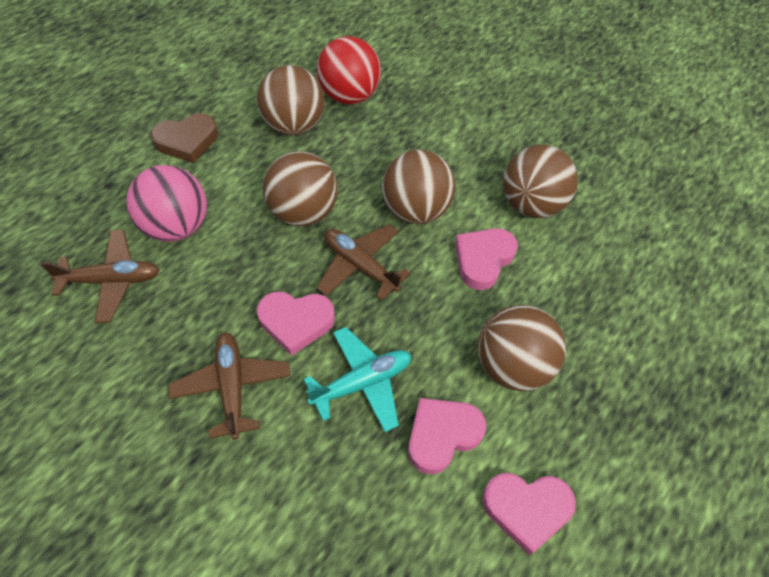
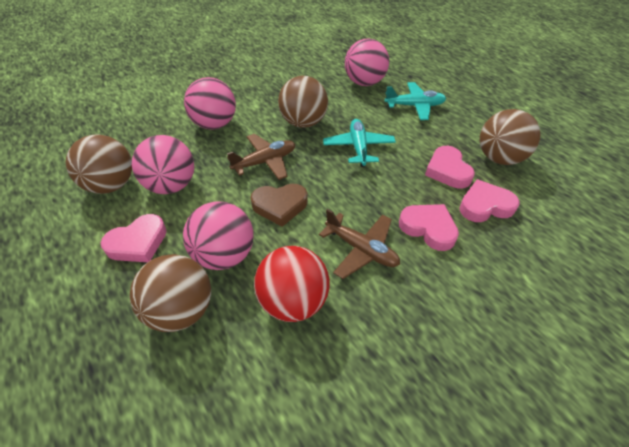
brown ball: 5 -> 4
brown plane: 3 -> 2
pink ball: 1 -> 4
turquoise plane: 1 -> 2

